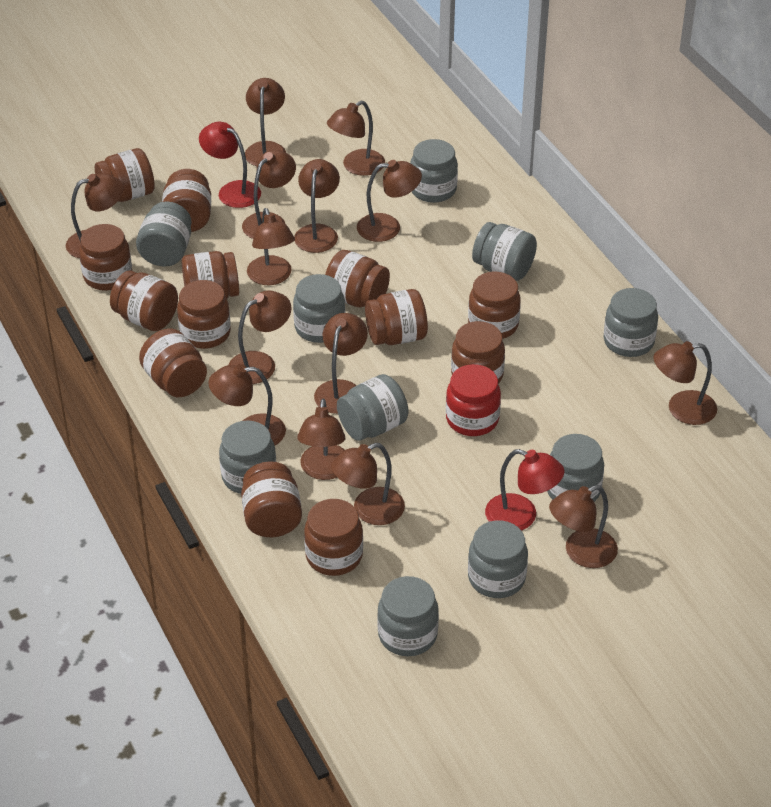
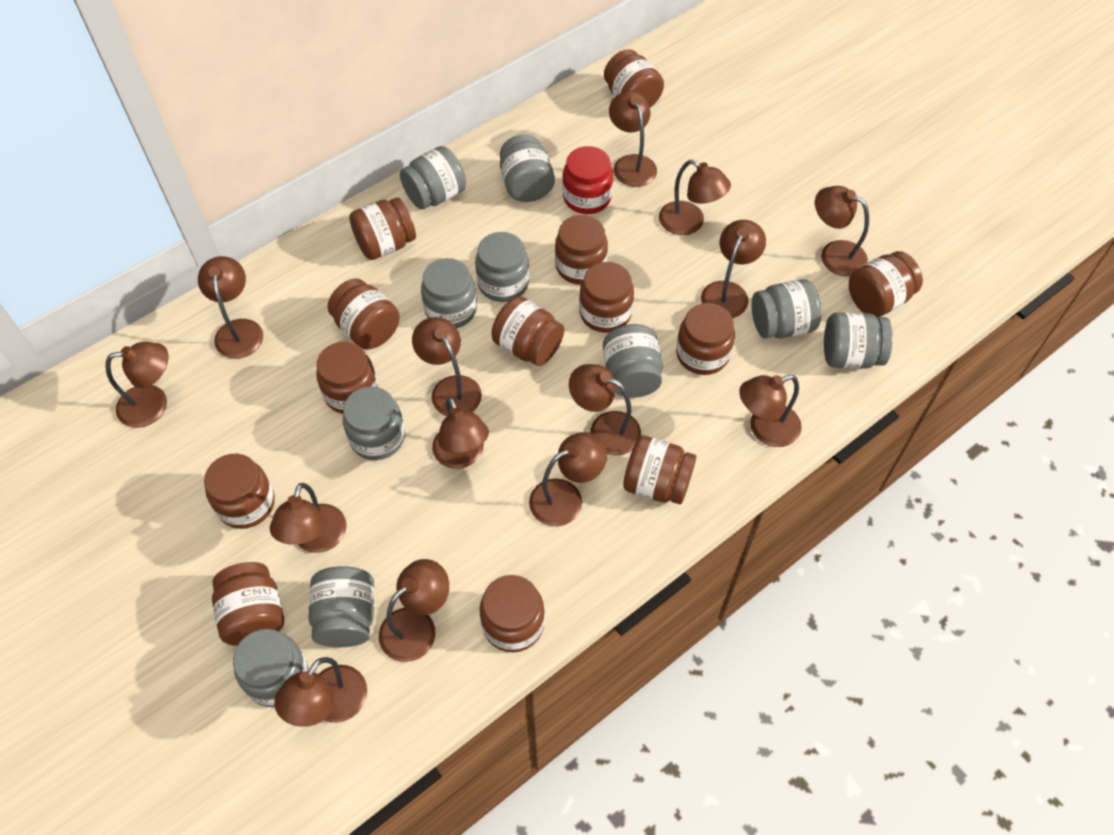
red lamp: 2 -> 0

